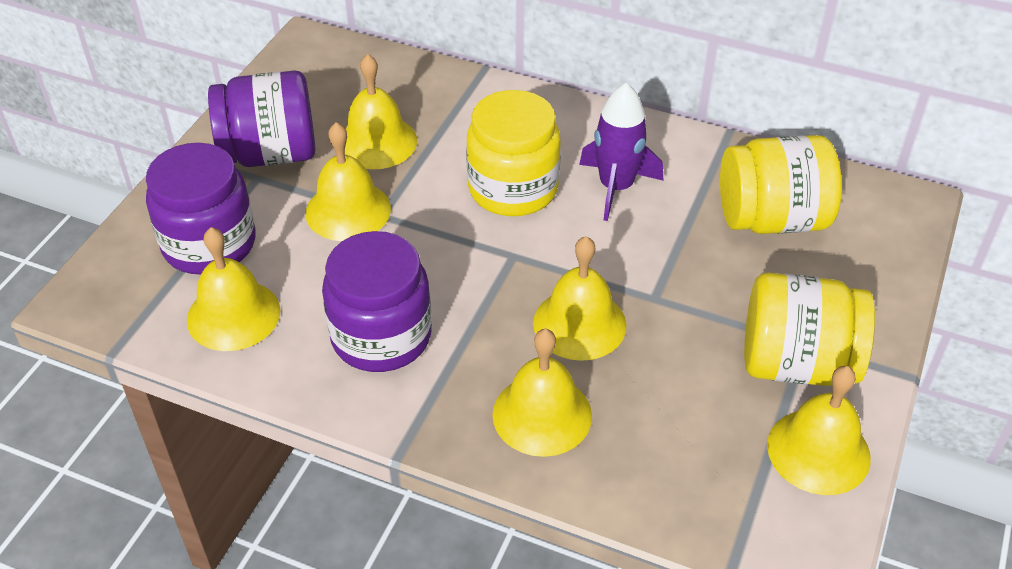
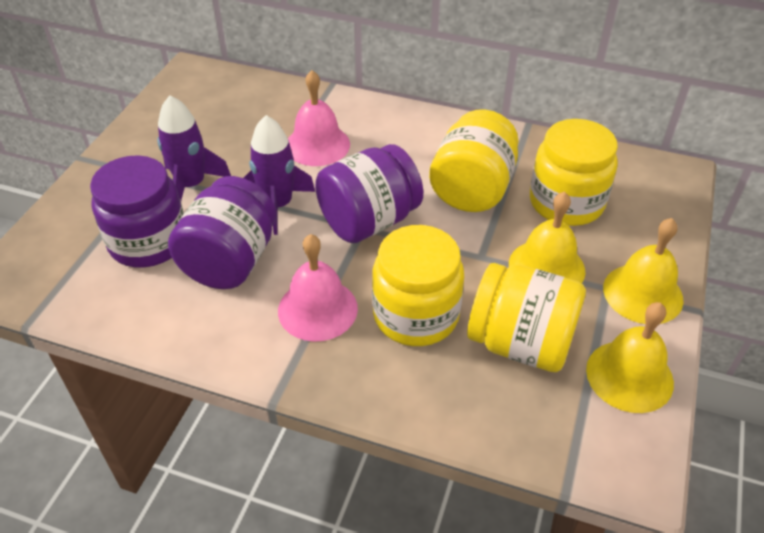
pink bell: 0 -> 2
purple rocket: 1 -> 2
yellow bell: 6 -> 3
yellow jar: 3 -> 4

